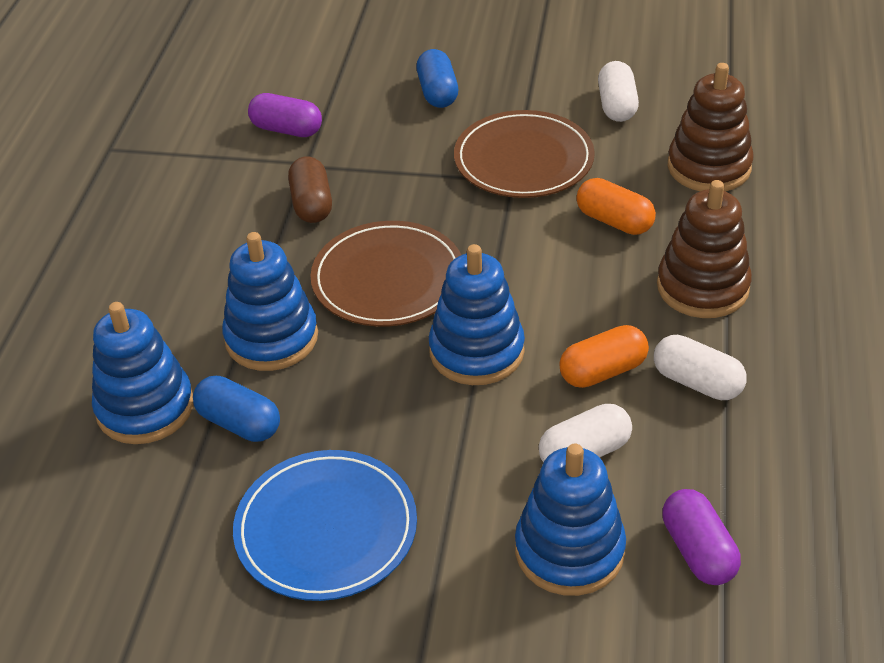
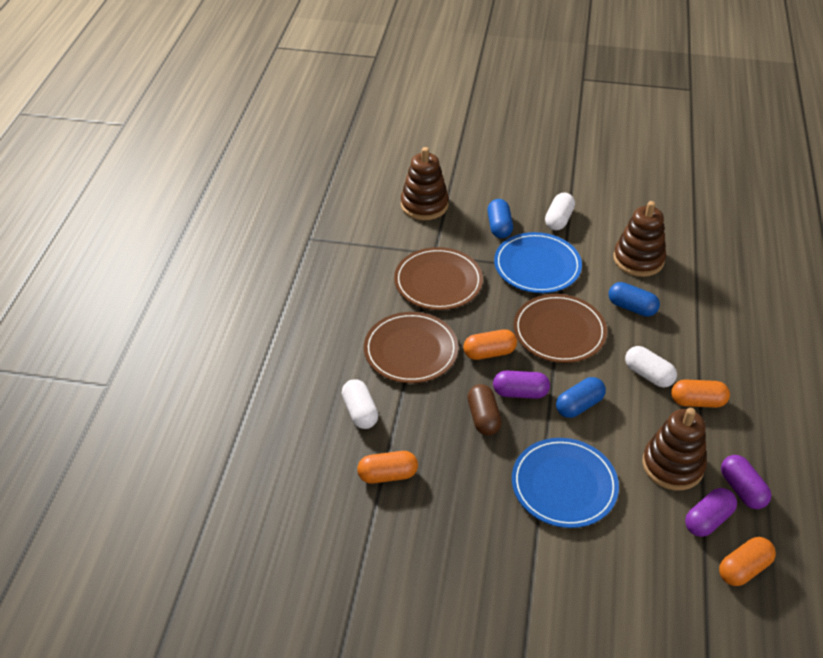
blue capsule: 2 -> 3
blue plate: 1 -> 2
blue stacking toy: 4 -> 0
brown plate: 2 -> 3
brown stacking toy: 2 -> 3
orange capsule: 2 -> 4
purple capsule: 2 -> 3

